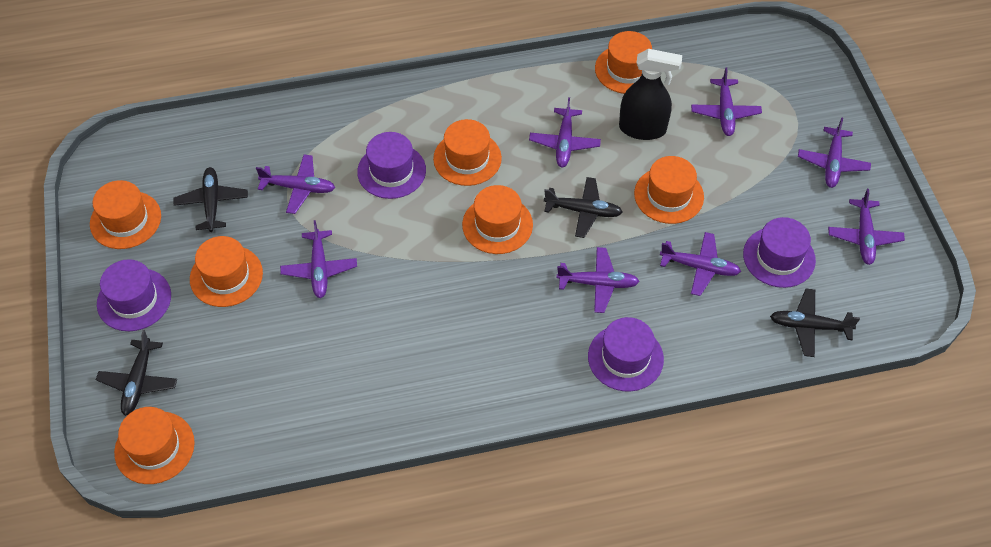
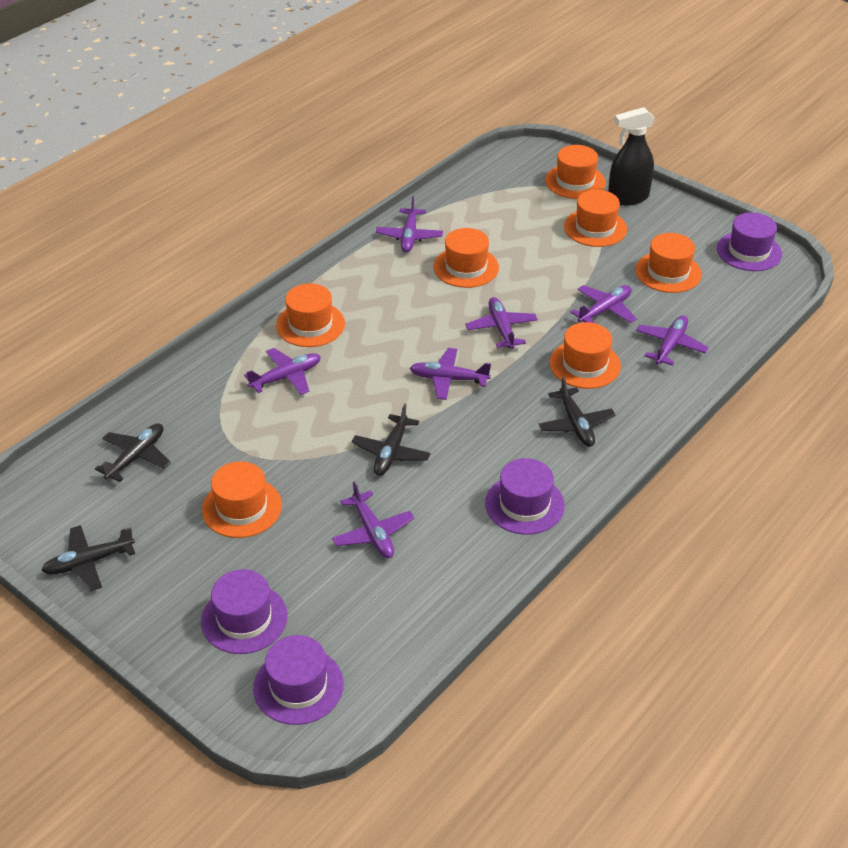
purple plane: 8 -> 7

